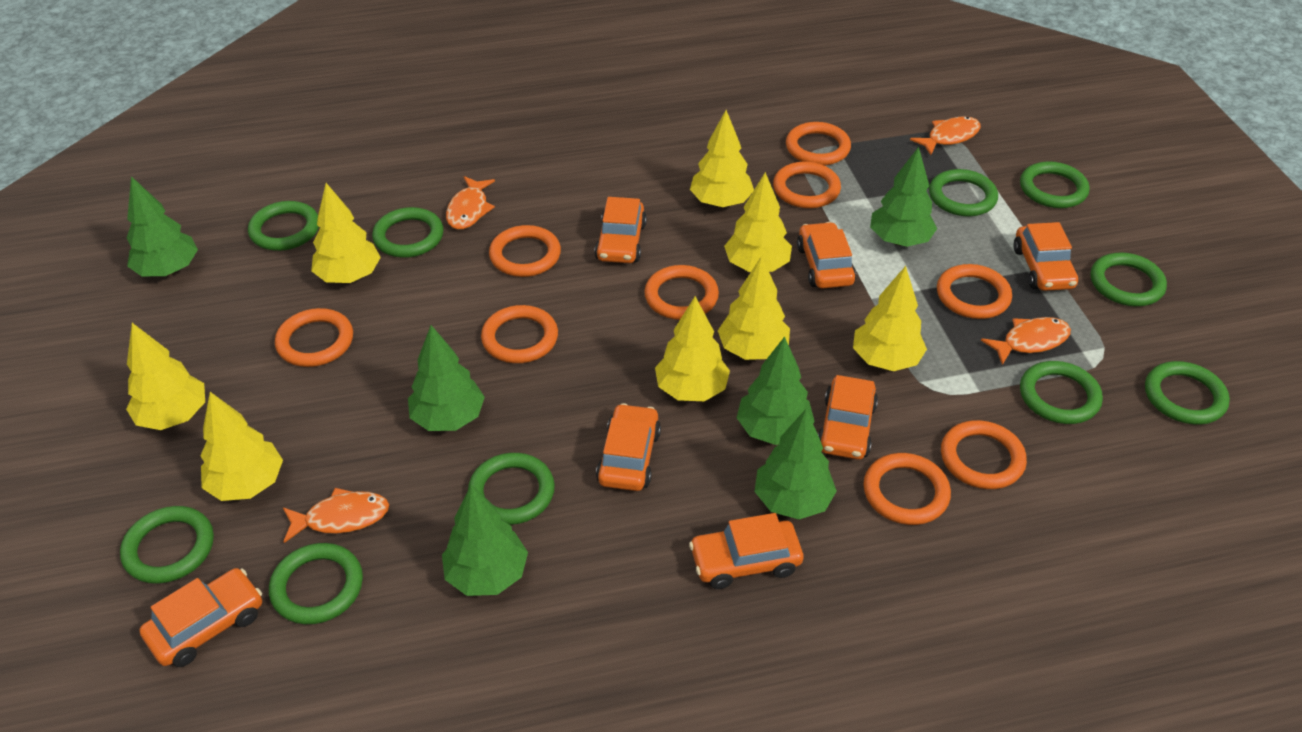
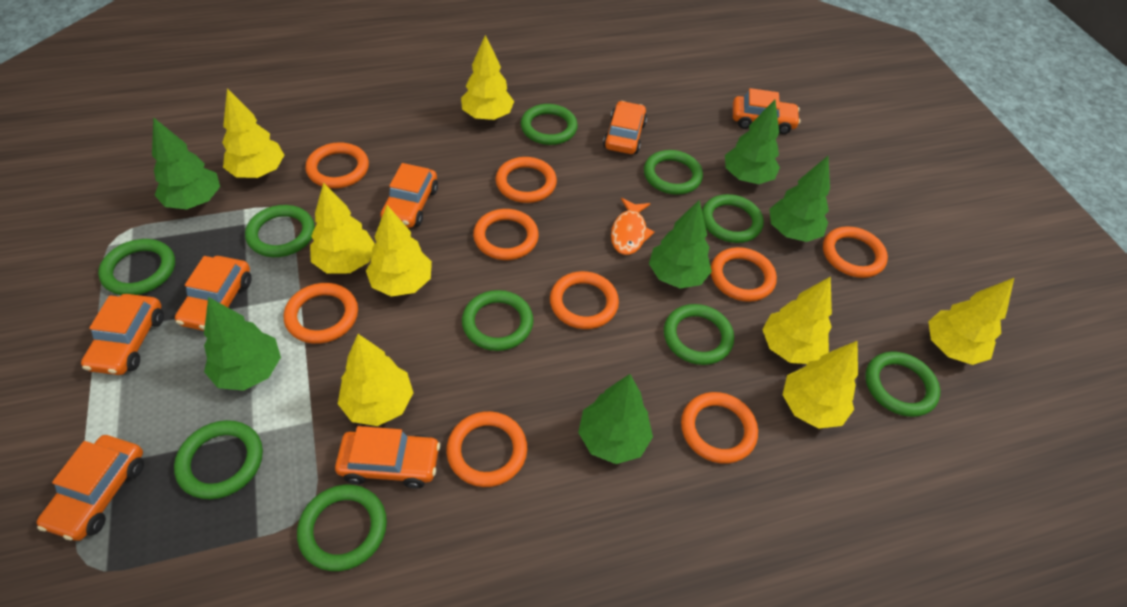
orange fish: 4 -> 1

